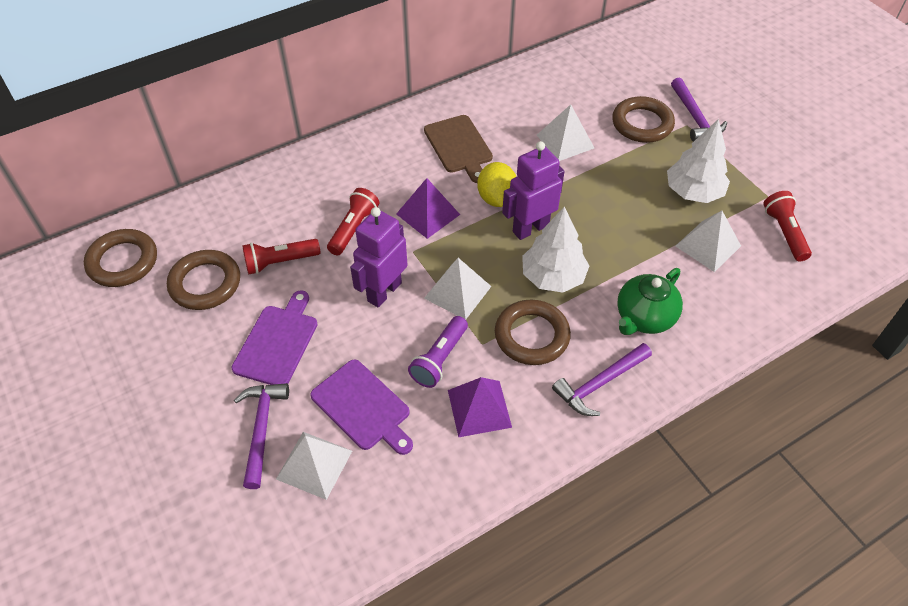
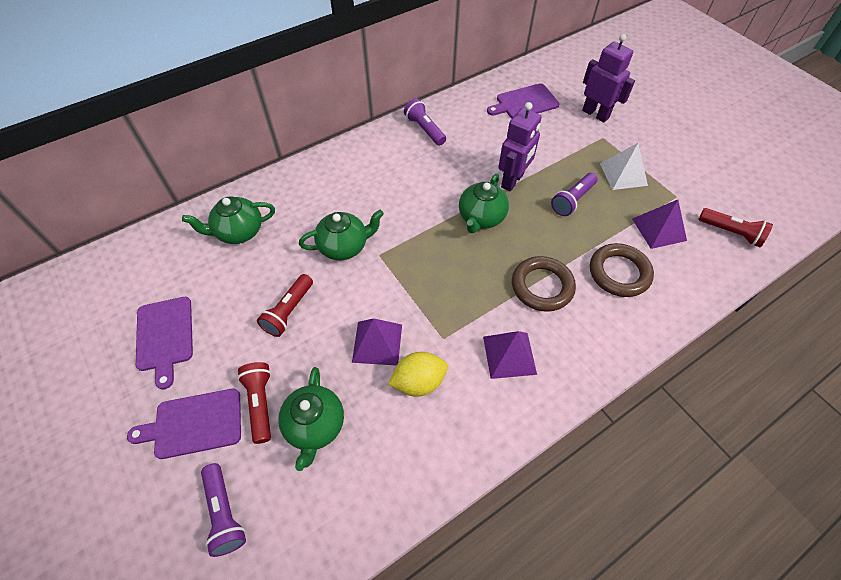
brown cutting board: 1 -> 0
brown ring: 4 -> 2
green teapot: 1 -> 4
purple cutting board: 2 -> 3
purple flashlight: 1 -> 3
purple hammer: 3 -> 0
purple pyramid: 2 -> 3
white pyramid: 4 -> 1
white tree: 2 -> 0

